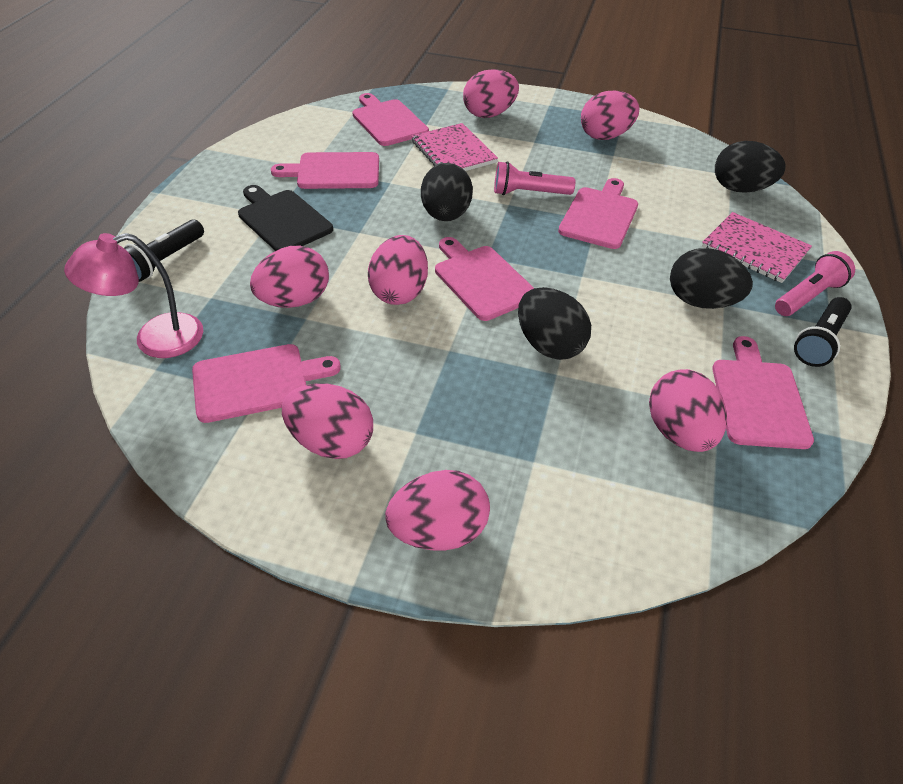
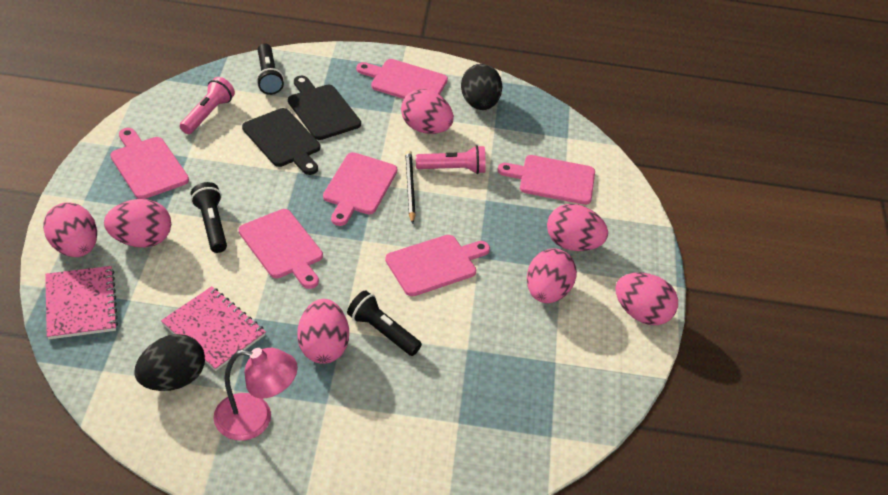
black cutting board: 1 -> 2
black egg: 4 -> 2
black flashlight: 2 -> 3
black pencil: 0 -> 1

